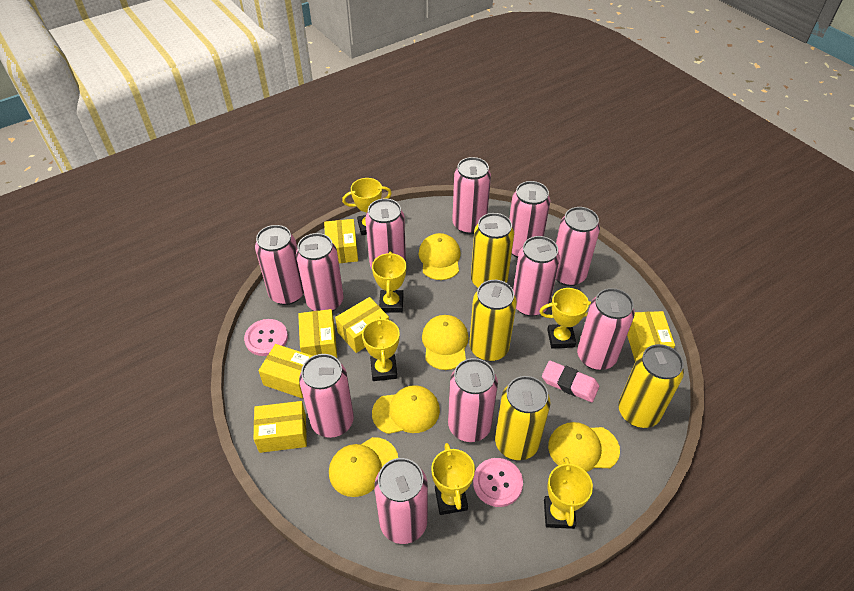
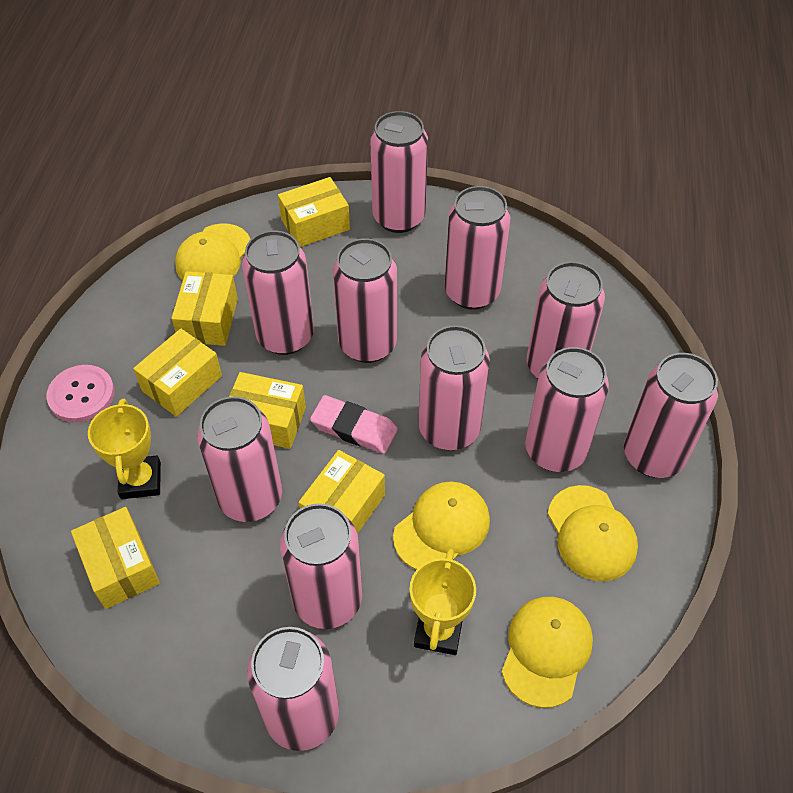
pink button: 2 -> 1
yellow can: 4 -> 0
yellow cap: 5 -> 4
yellow trophy: 6 -> 2

